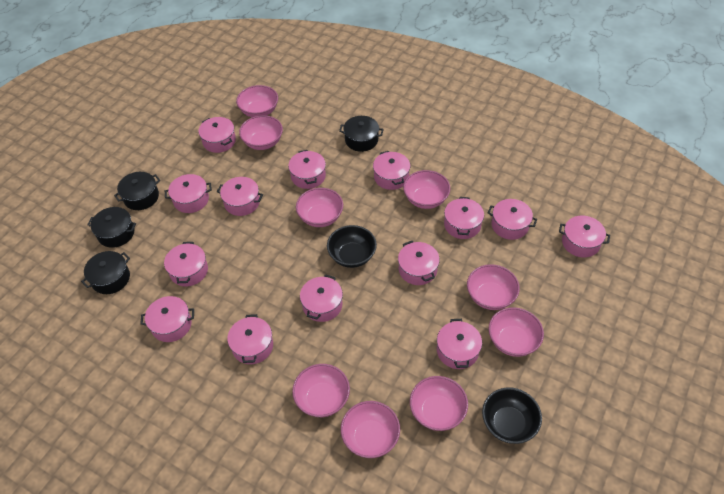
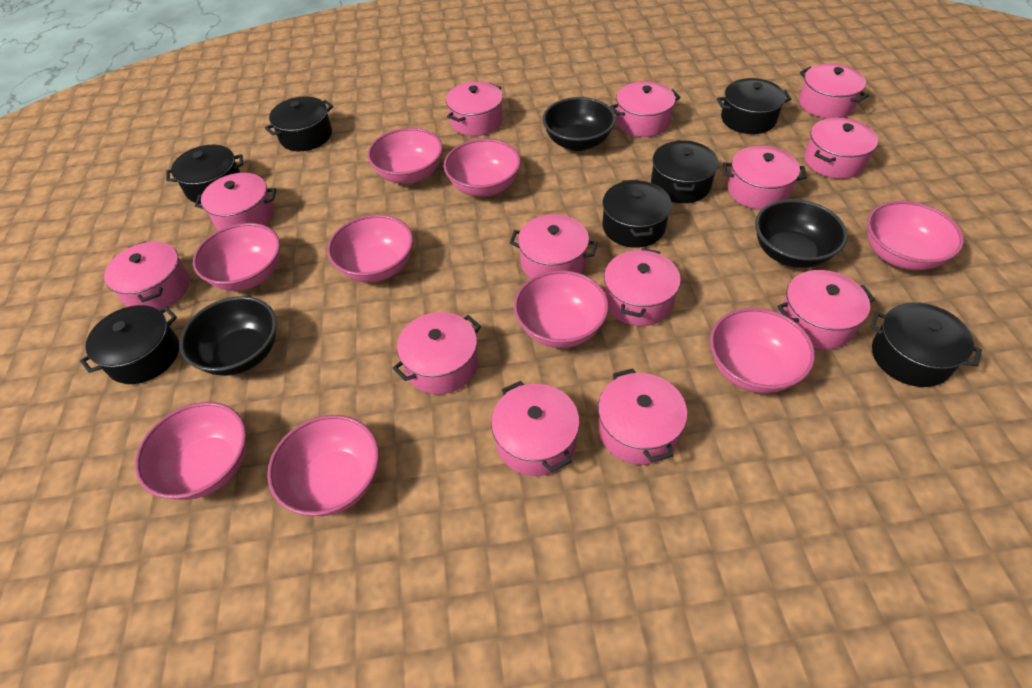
black bowl: 2 -> 3
black pot: 4 -> 7
pink pot: 14 -> 13

